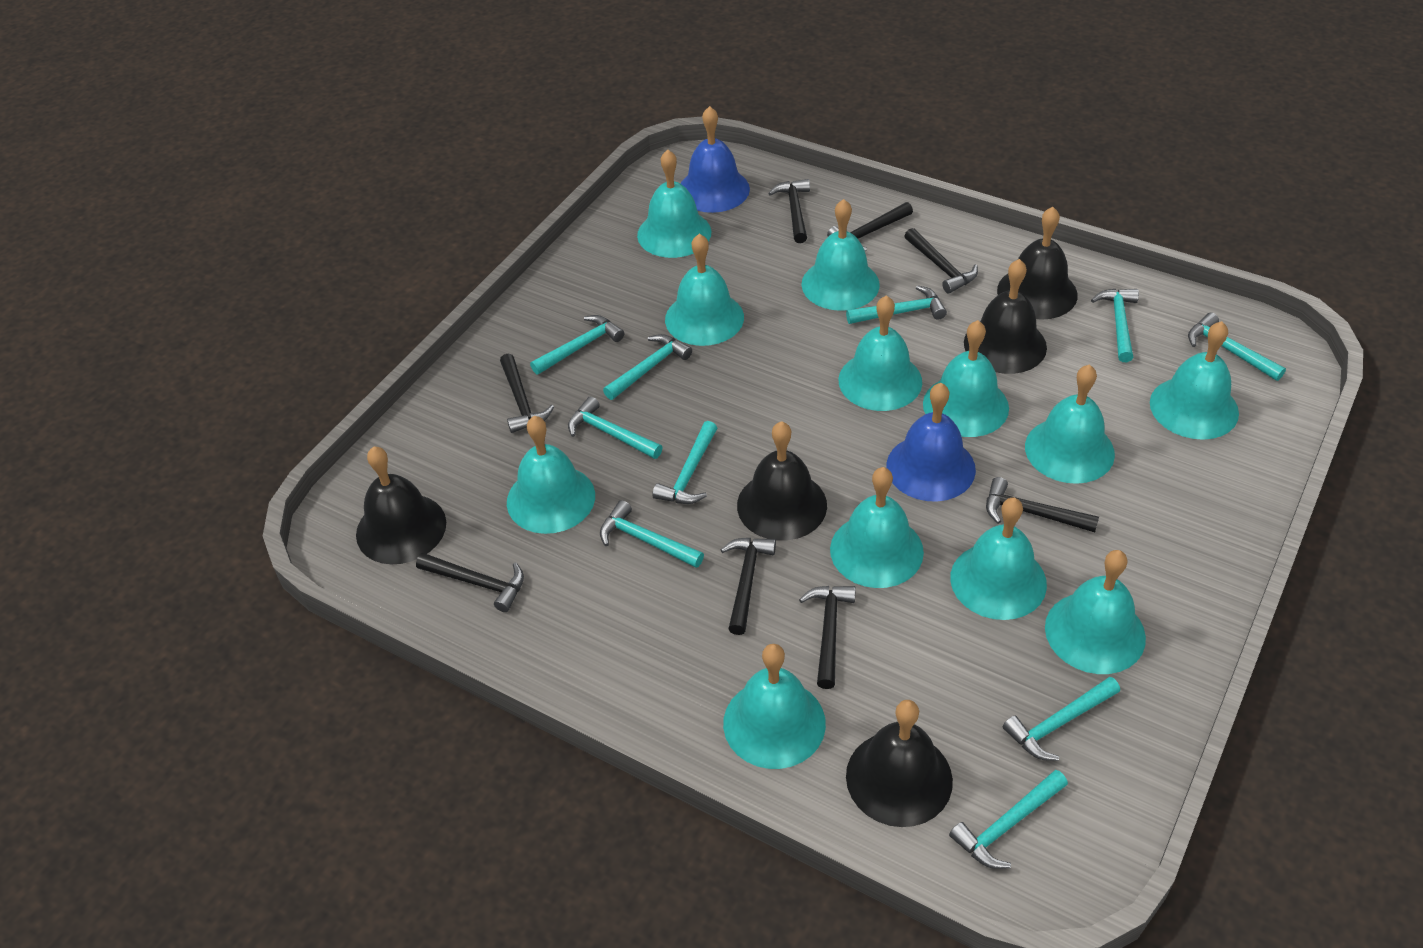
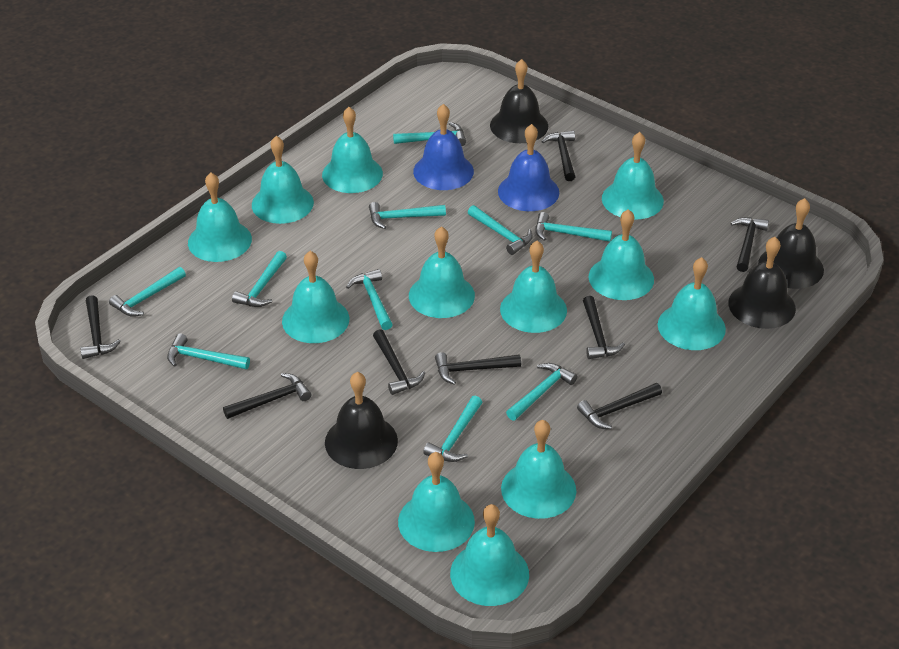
black bell: 5 -> 4

